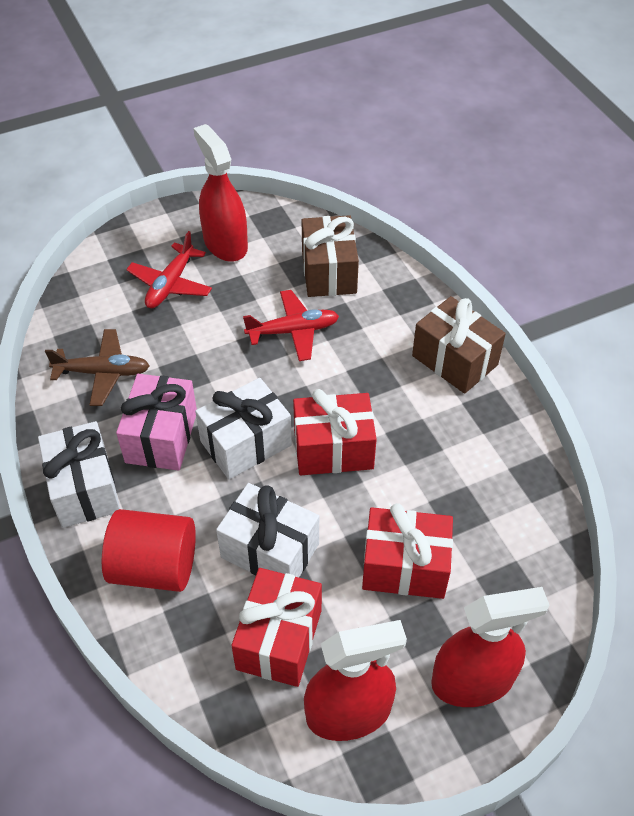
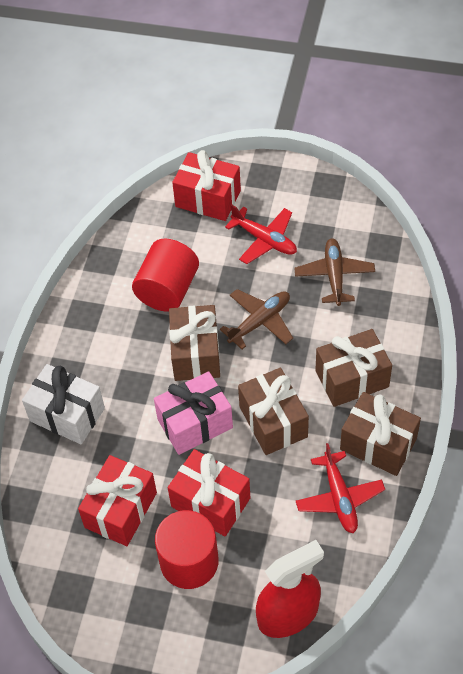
brown gift: 2 -> 4
brown plane: 1 -> 2
red cylinder: 1 -> 2
red spray bottle: 3 -> 1
white gift: 3 -> 1

